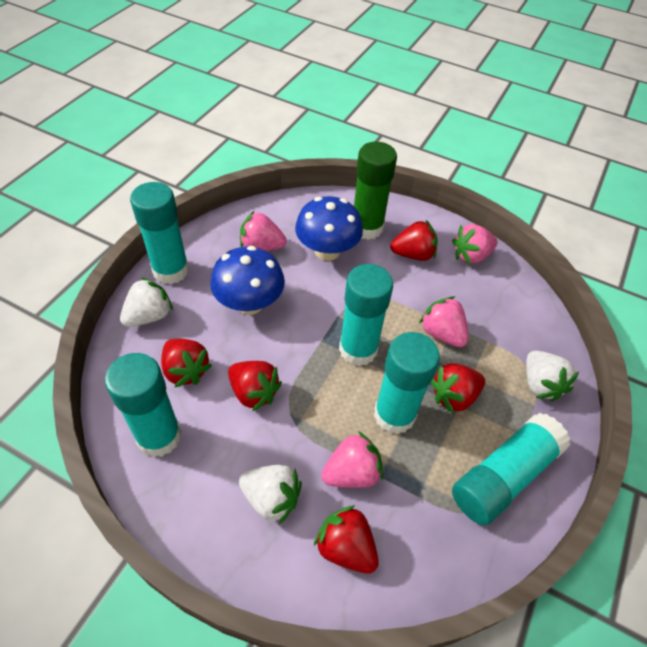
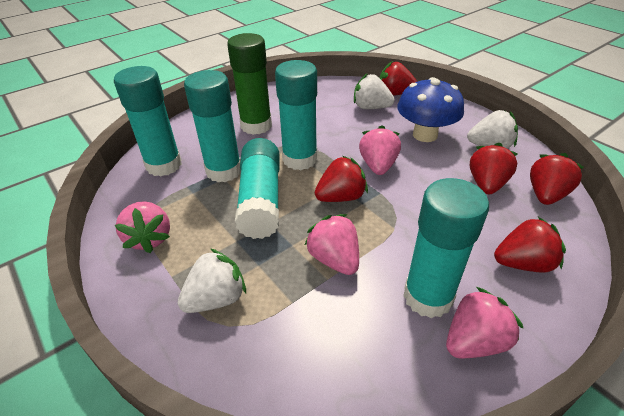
blue mushroom: 2 -> 1

